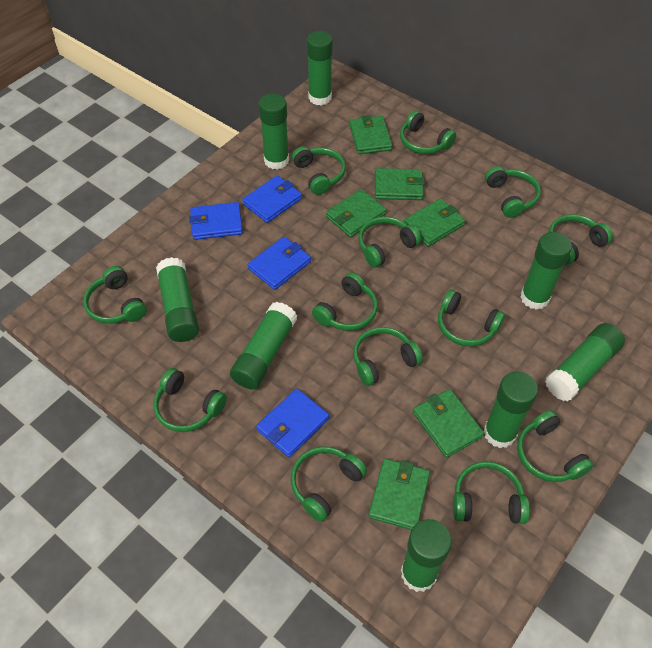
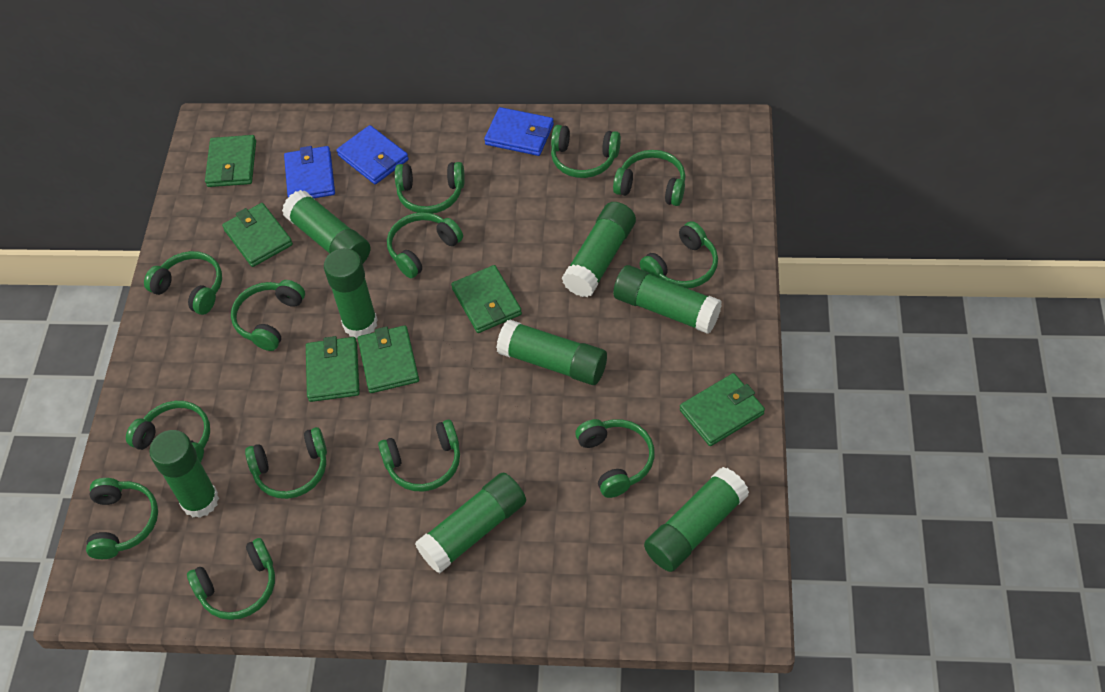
blue wallet: 4 -> 3

